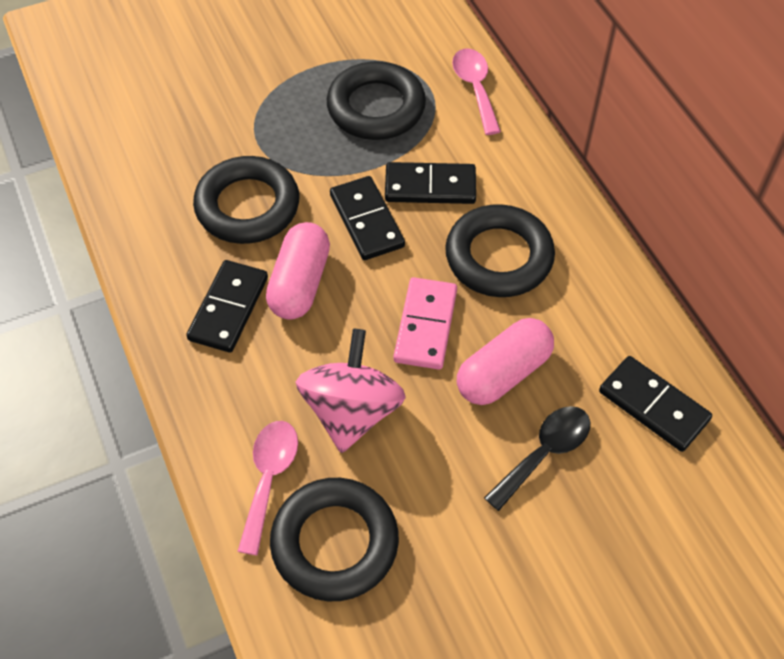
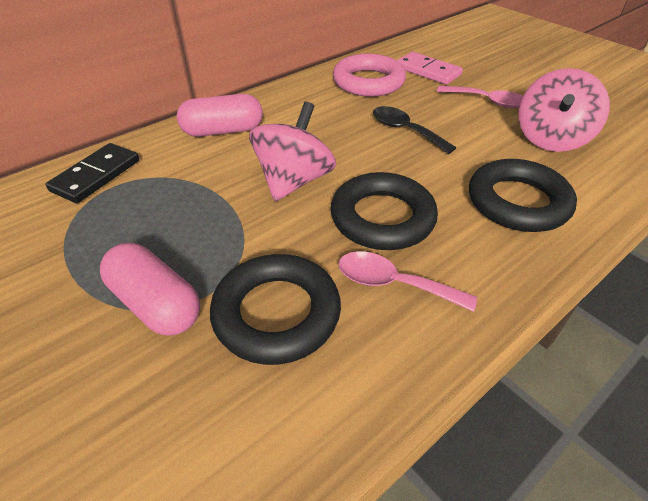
black domino: 4 -> 1
black ring: 4 -> 3
pink ring: 0 -> 1
pink spinning top: 1 -> 2

